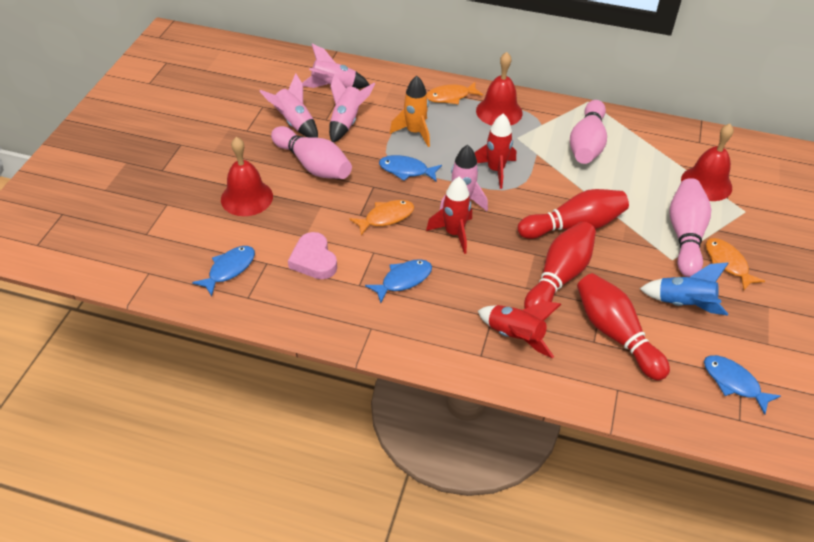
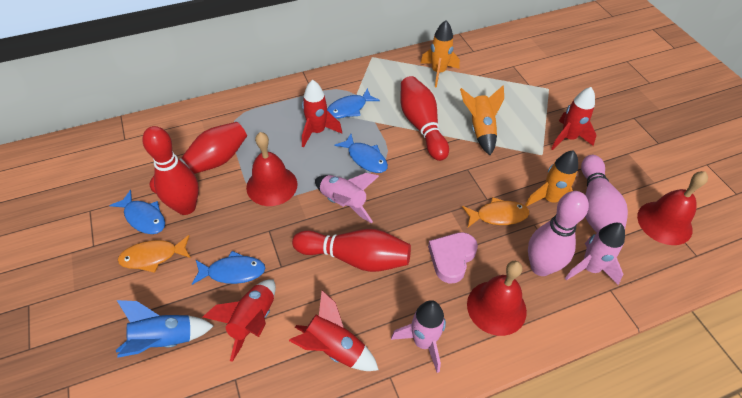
orange fish: 3 -> 2
orange rocket: 1 -> 3
pink bowling pin: 3 -> 2
pink rocket: 4 -> 3
red bowling pin: 3 -> 4
red rocket: 3 -> 4

